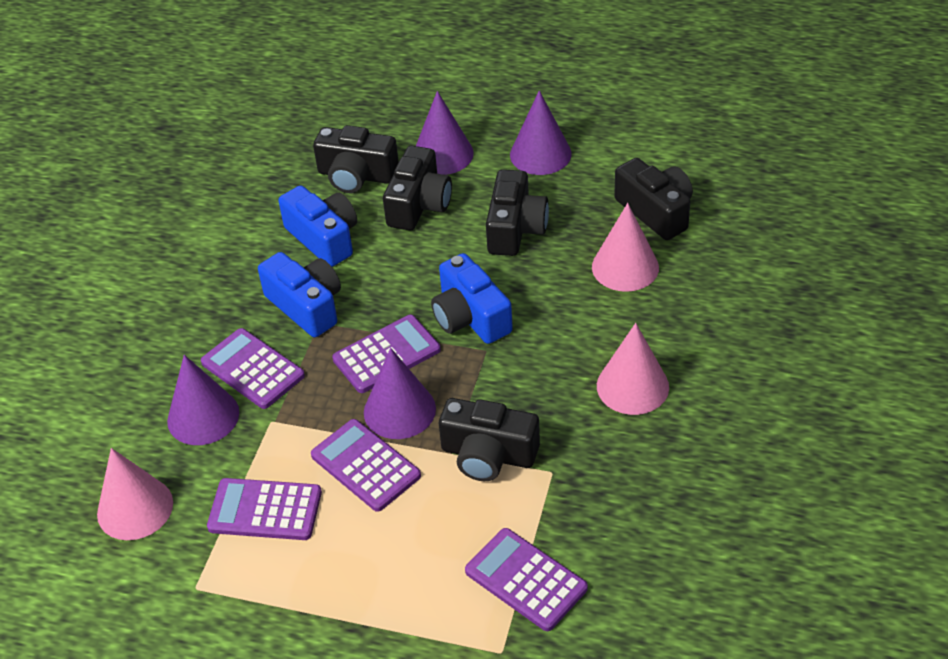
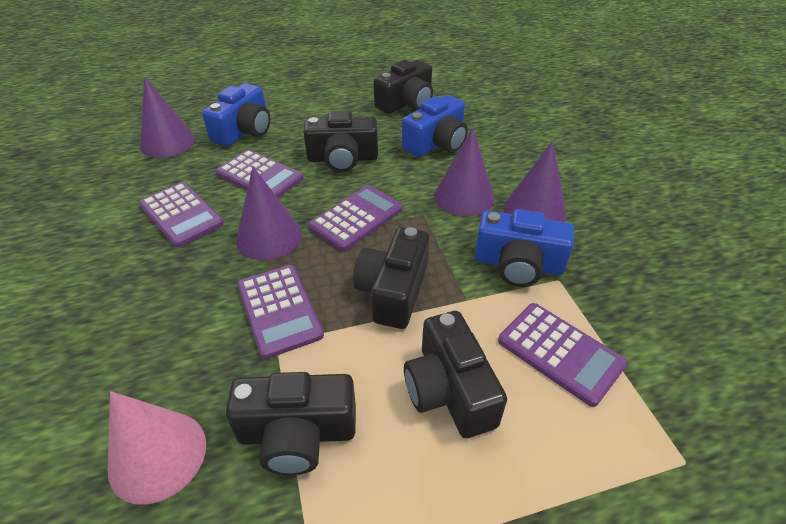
pink cone: 3 -> 1

